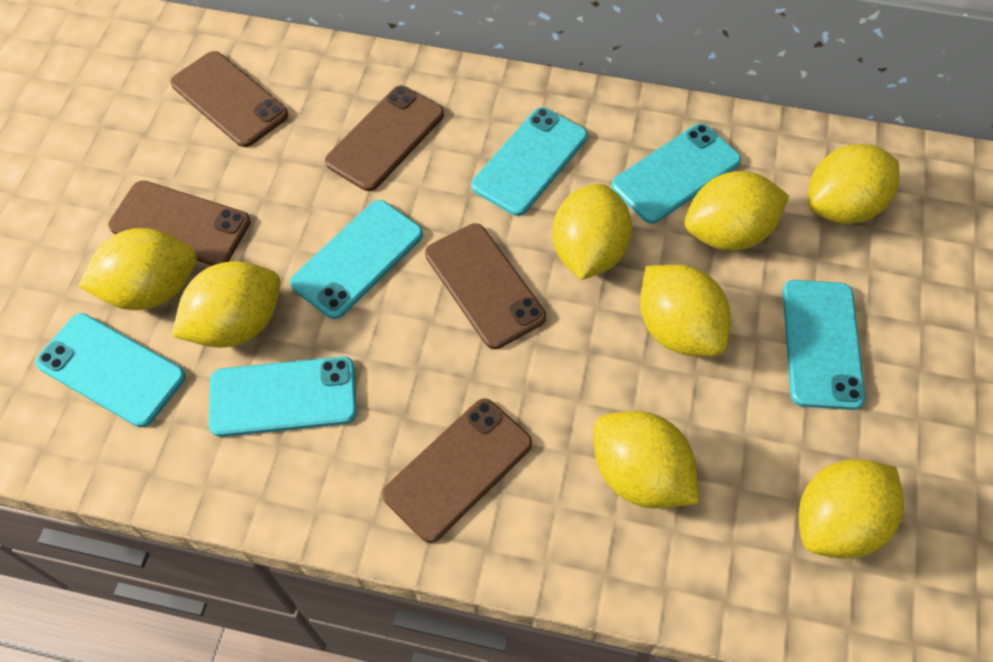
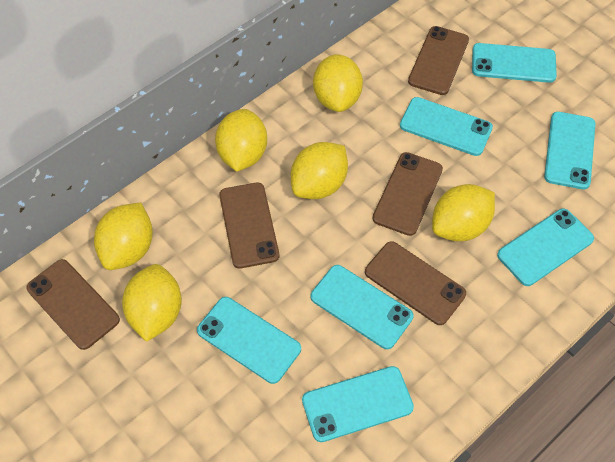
turquoise phone: 6 -> 7
yellow lemon: 8 -> 6

